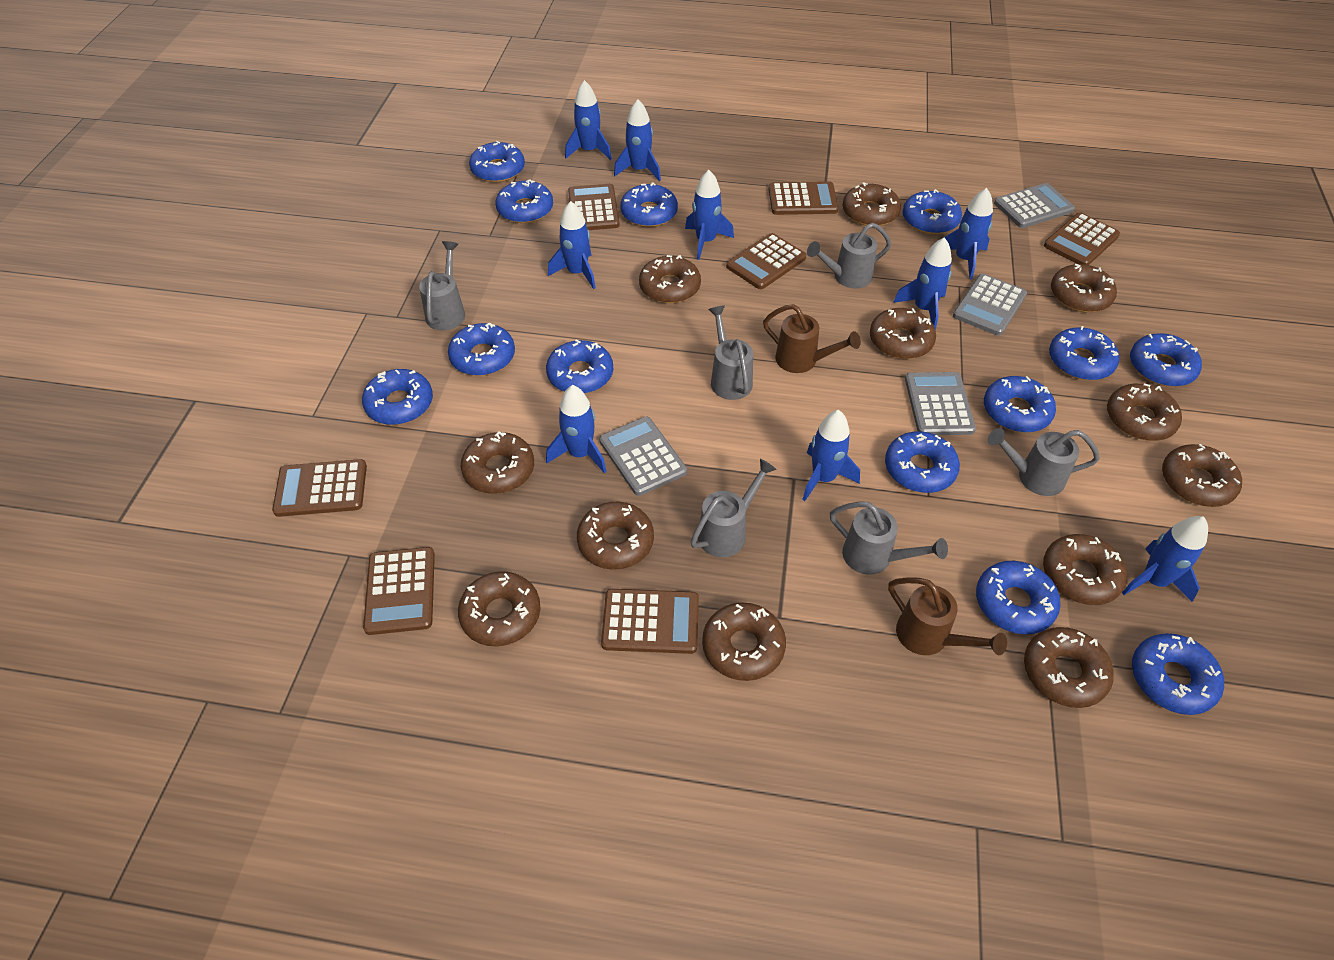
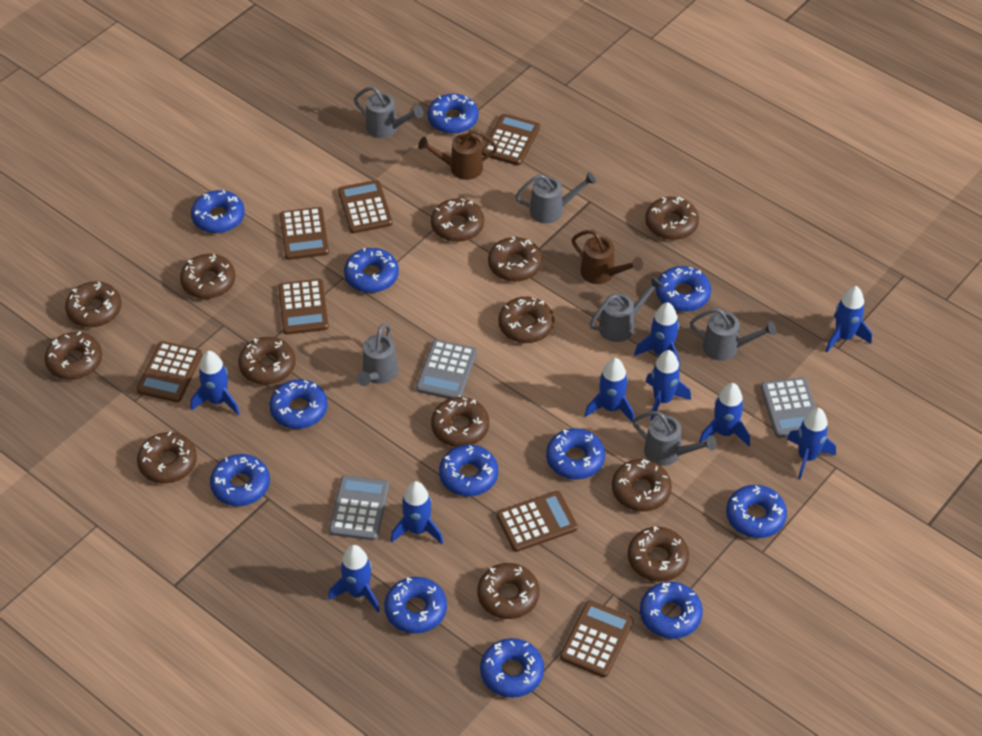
blue donut: 13 -> 12
brown donut: 12 -> 13
grey calculator: 4 -> 3

